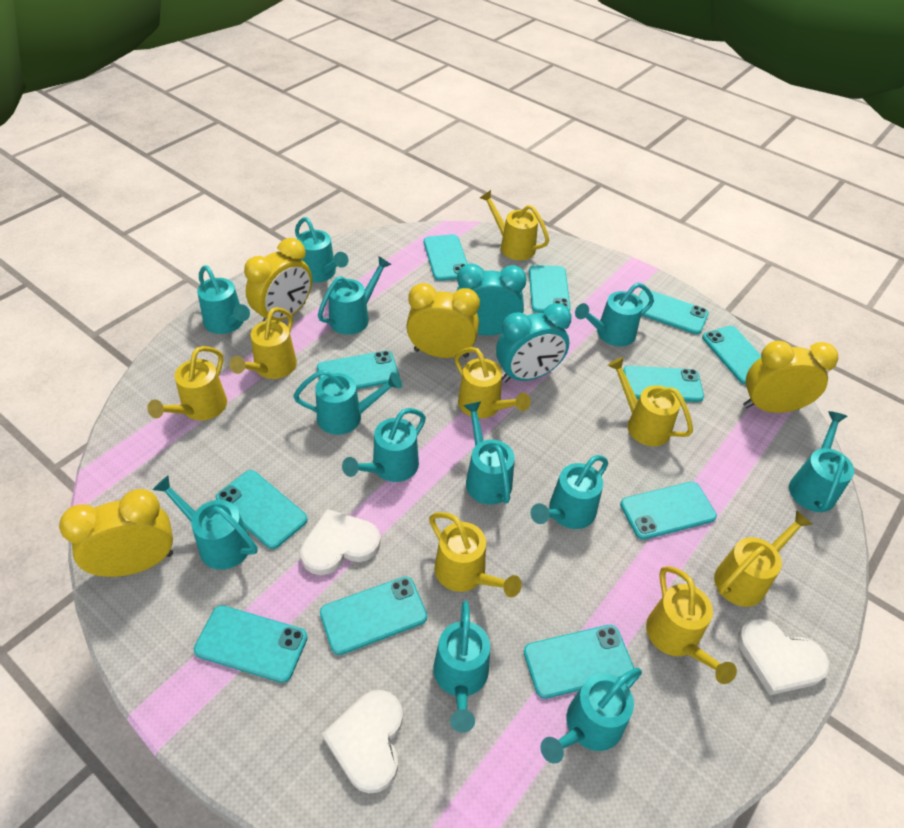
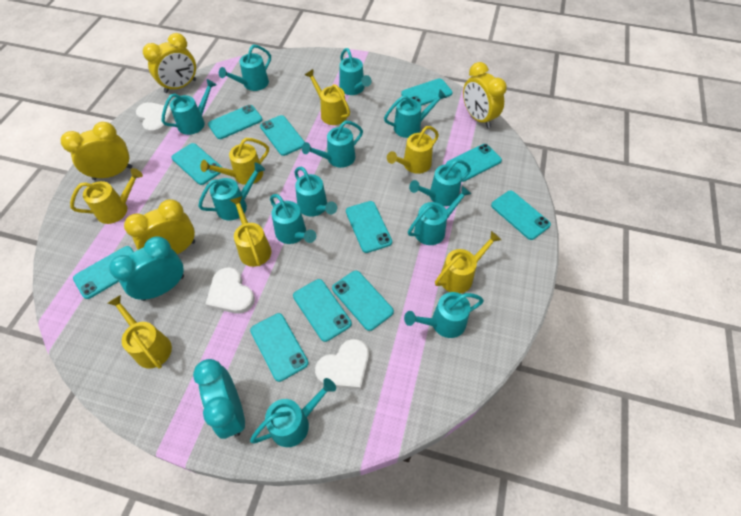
yellow watering can: 8 -> 7

